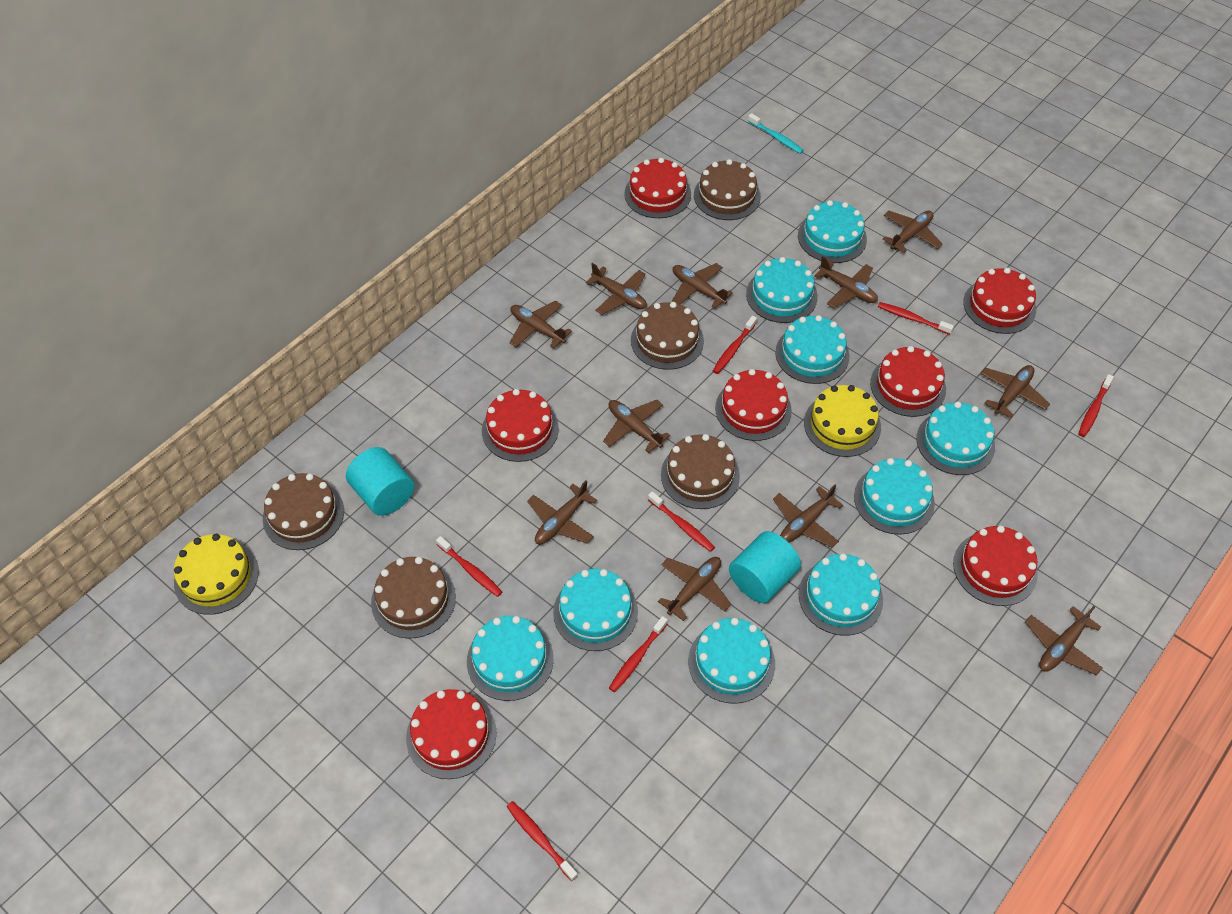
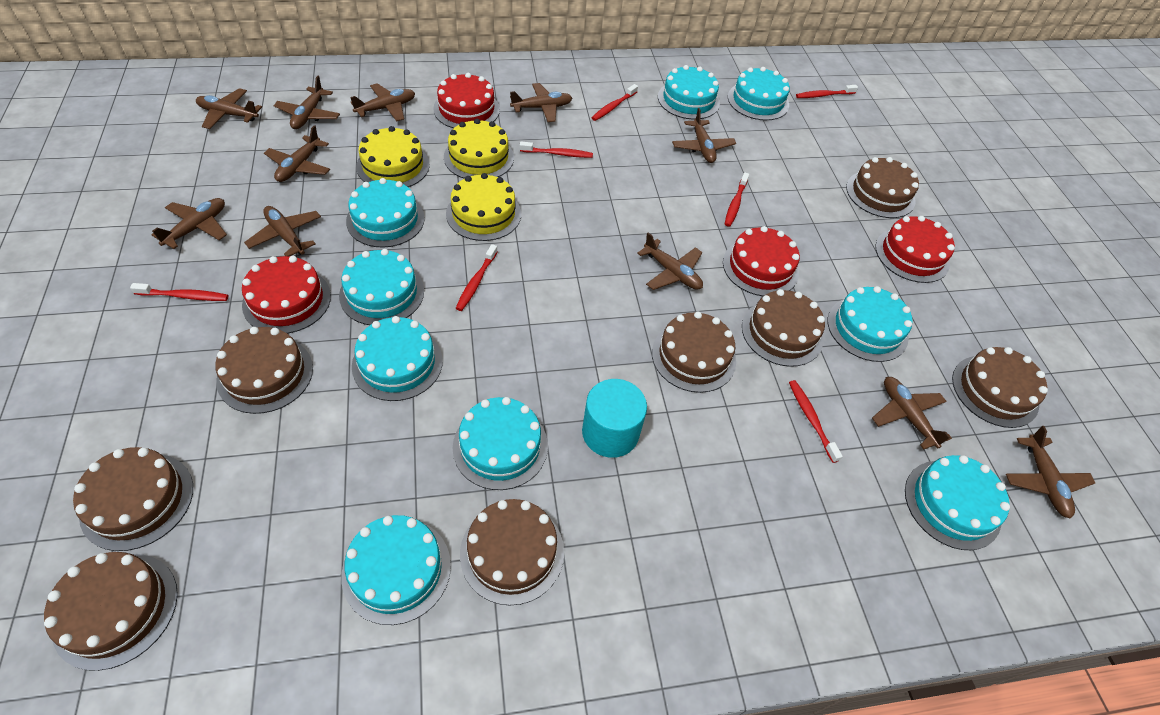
brown cake: 5 -> 8
red cake: 7 -> 4
turquoise cylinder: 2 -> 1
turquoise toothbrush: 1 -> 0
yellow cake: 2 -> 3

